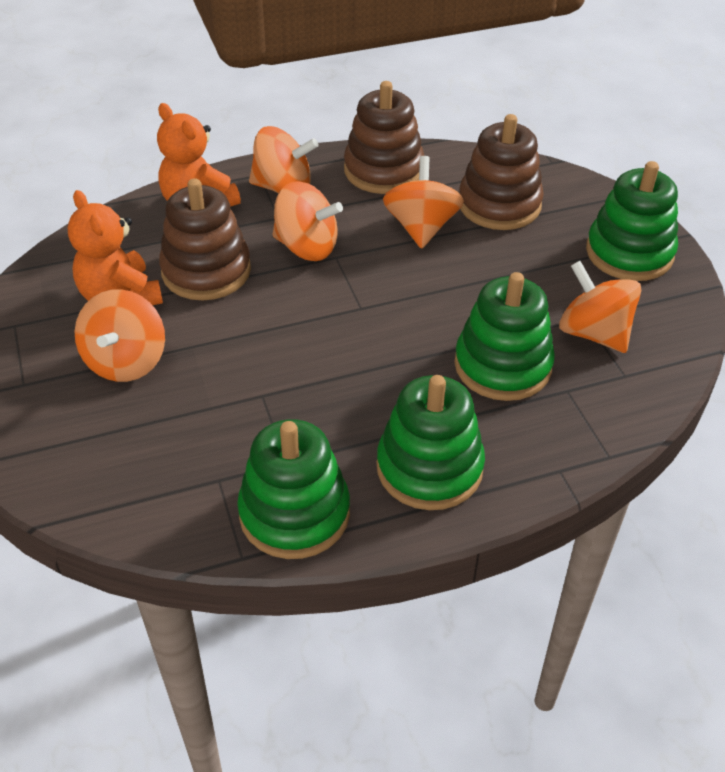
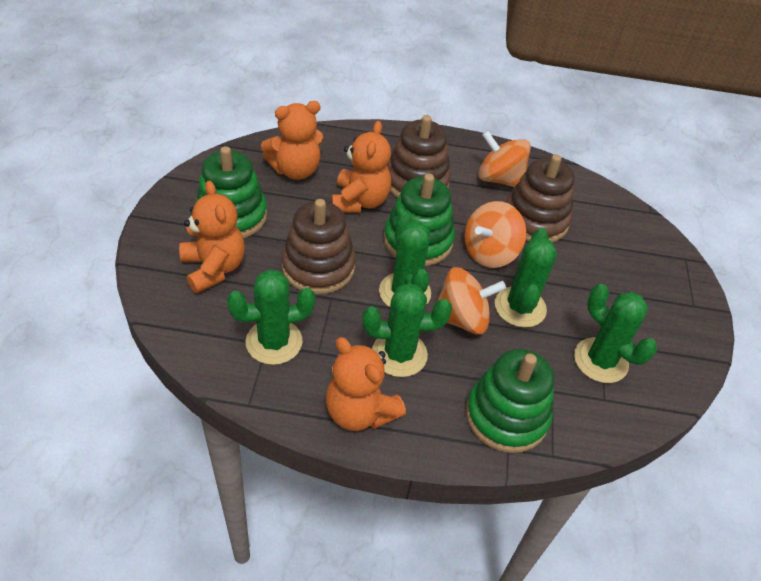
green cactus: 0 -> 5
green stacking toy: 4 -> 3
orange spinning top: 5 -> 3
orange teddy bear: 2 -> 4

